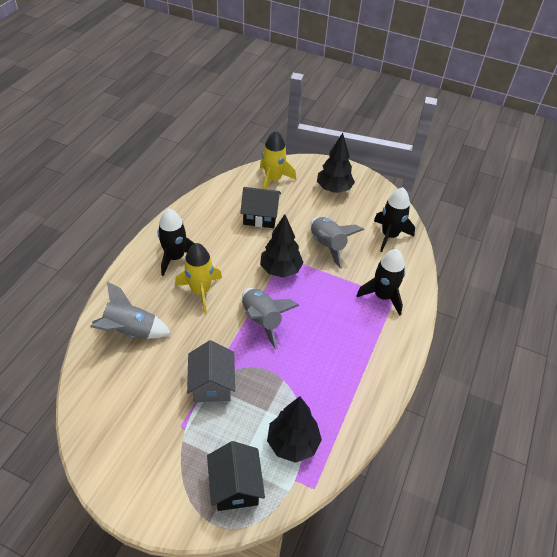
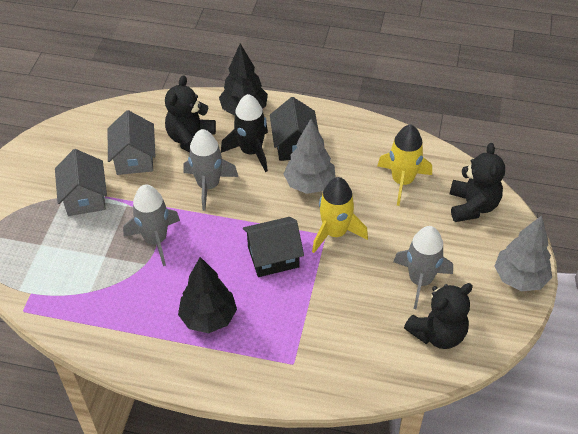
black rocket: 3 -> 1
black teddy bear: 0 -> 3
black tree: 3 -> 2
grey house: 1 -> 2
grey tree: 0 -> 2

